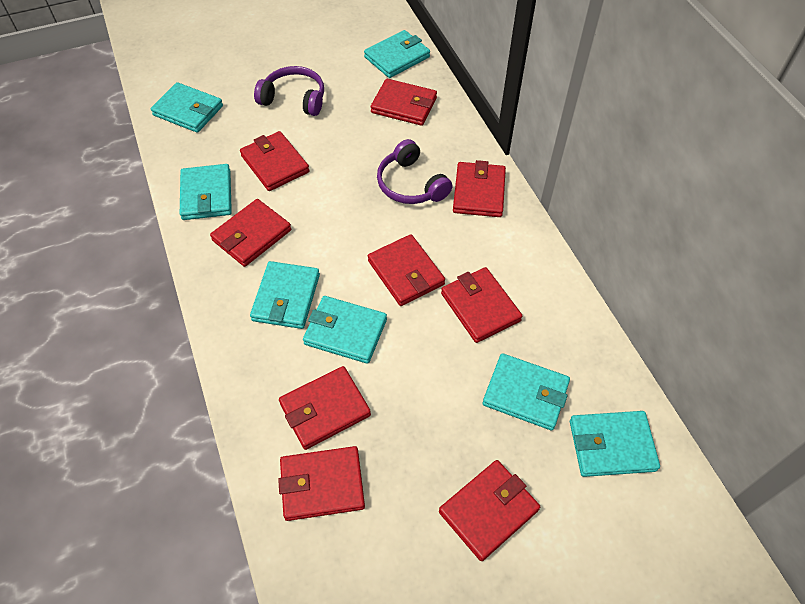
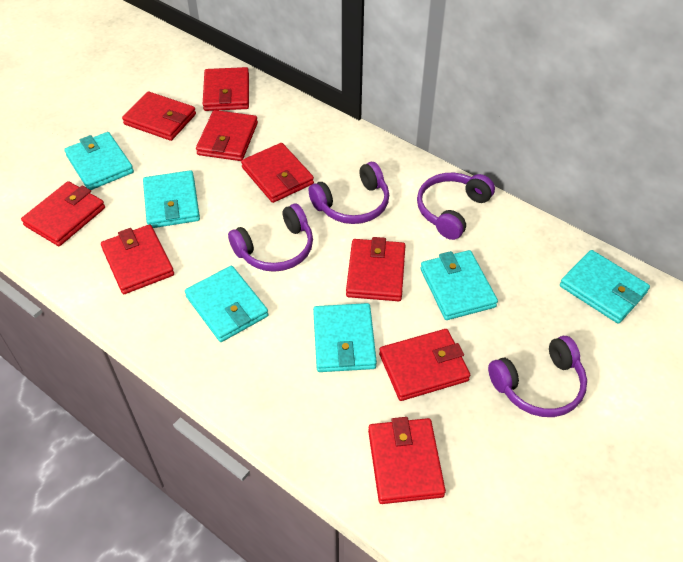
purple headphones: 2 -> 4
turquoise wallet: 7 -> 6

